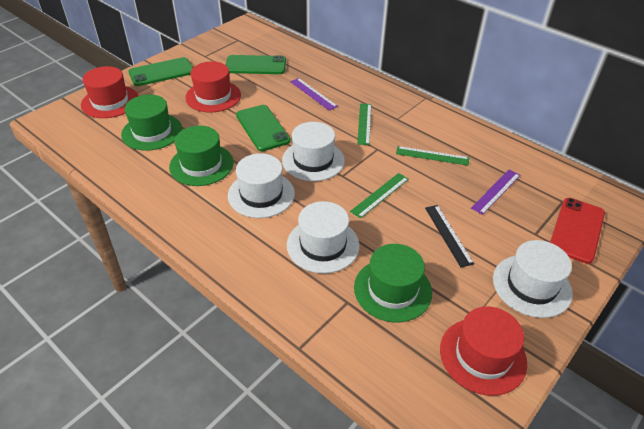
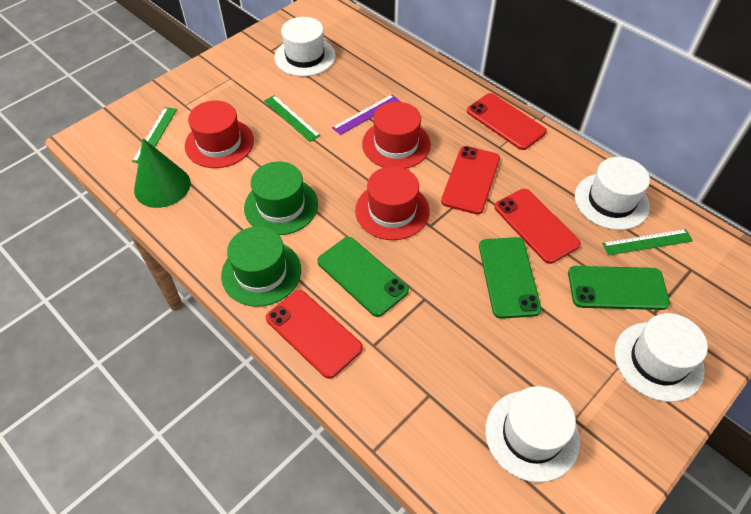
black ruler: 1 -> 0
green cone: 0 -> 1
green hat: 3 -> 2
purple ruler: 2 -> 1
red phone: 1 -> 4

